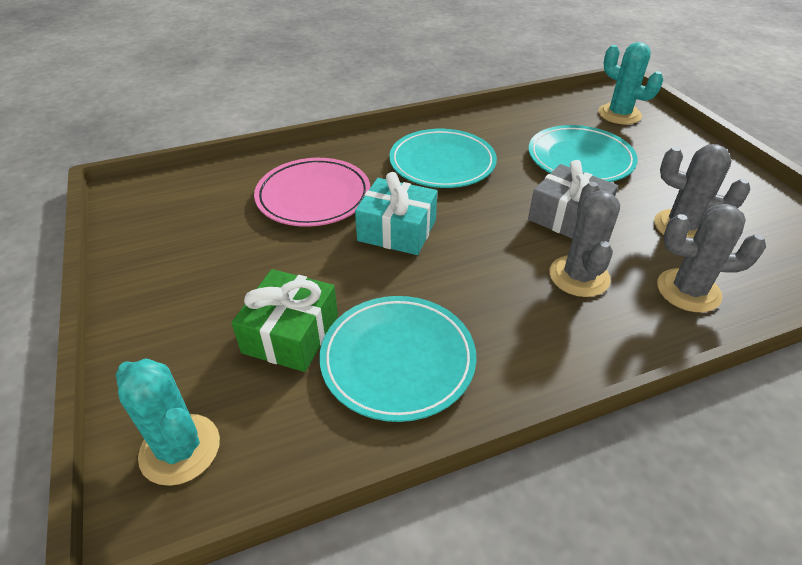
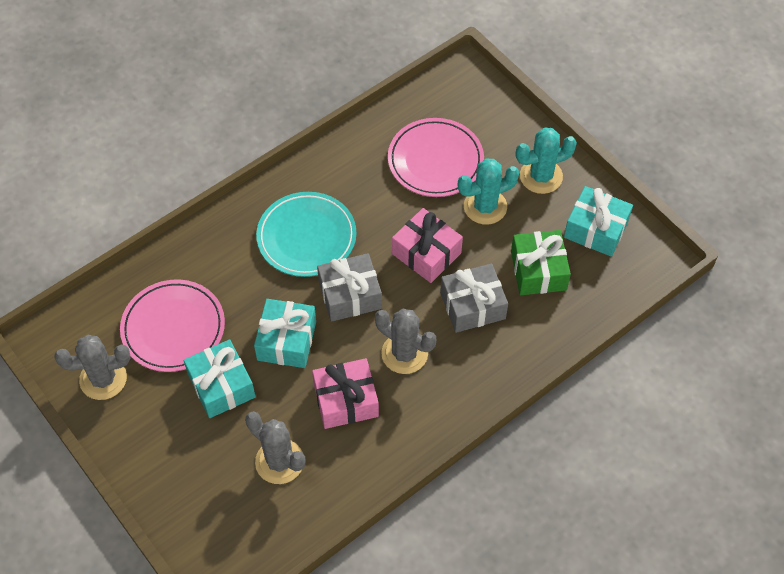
grey gift: 1 -> 2
pink gift: 0 -> 2
pink plate: 1 -> 2
turquoise gift: 1 -> 3
turquoise plate: 3 -> 1

